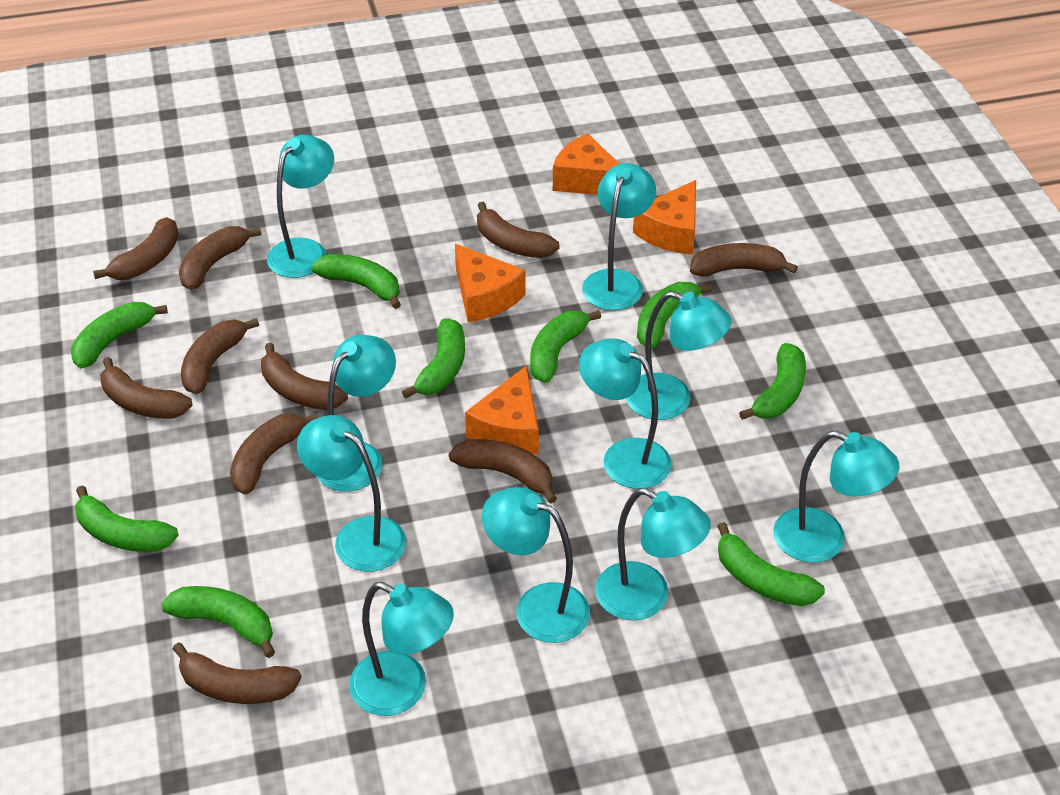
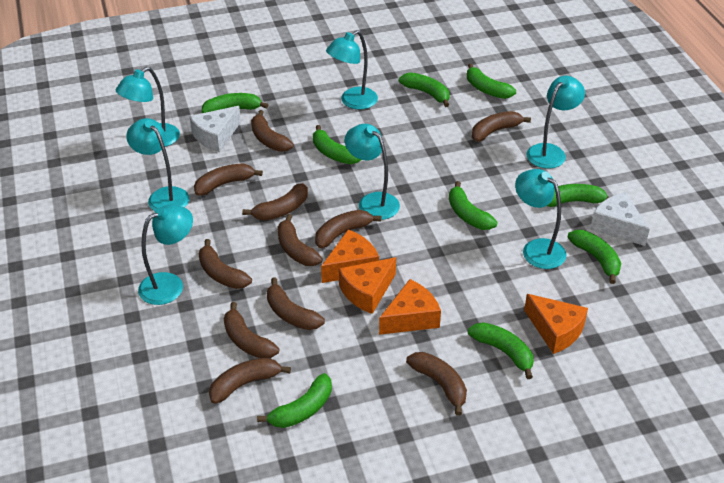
brown banana: 10 -> 11
turquoise lamp: 10 -> 7
white cheese: 0 -> 2

